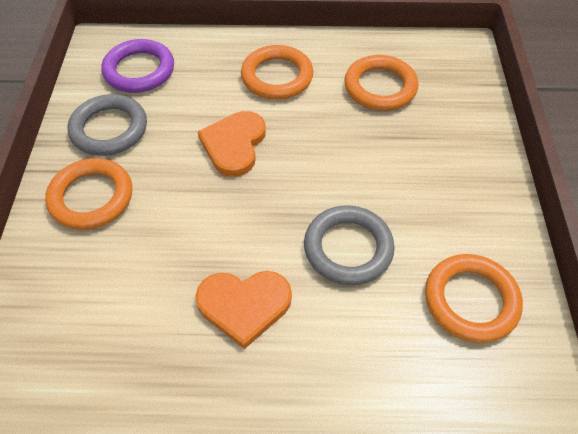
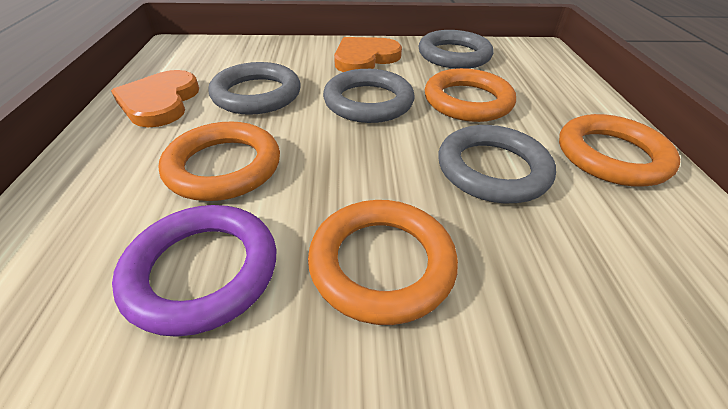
grey ring: 2 -> 4

